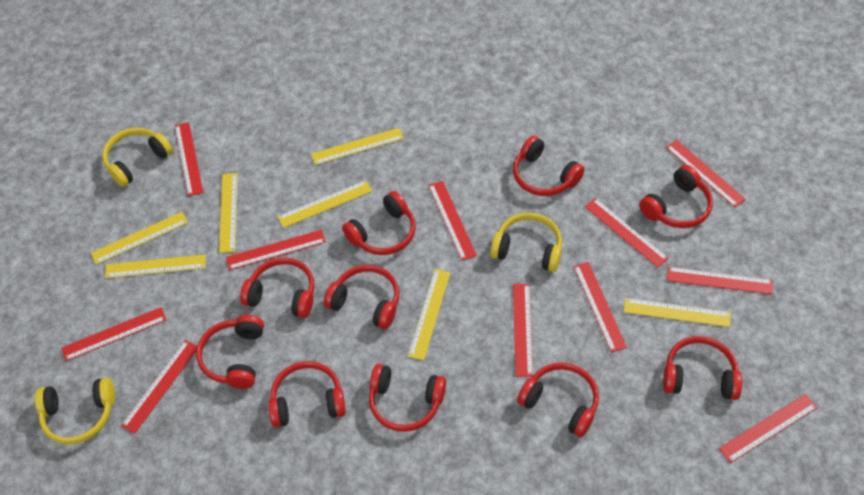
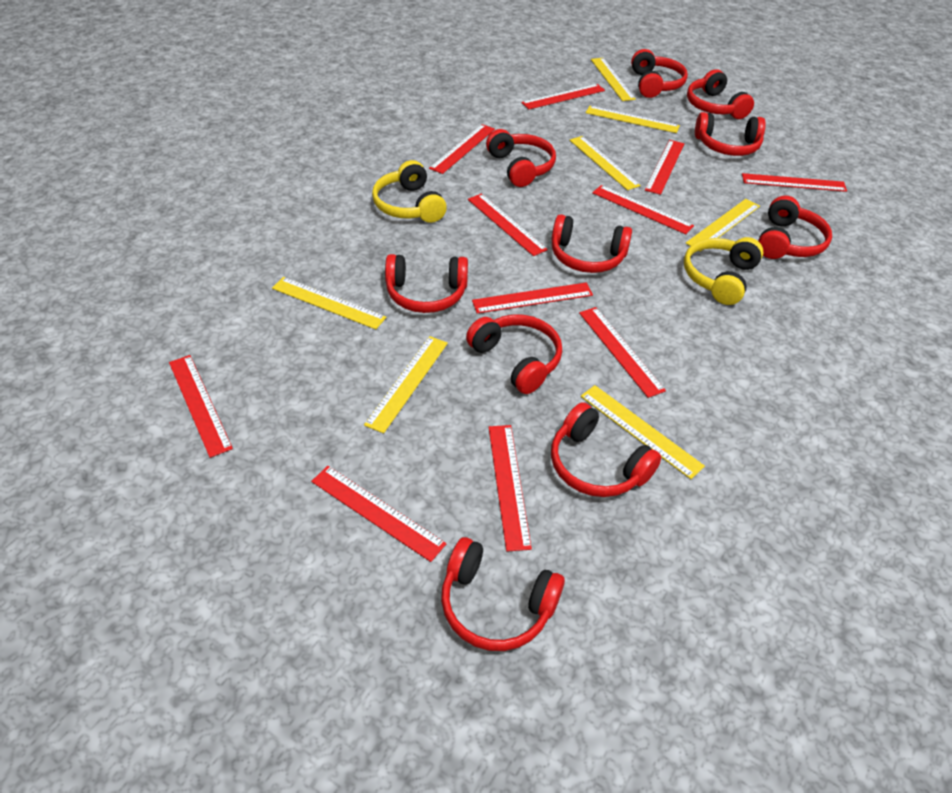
yellow headphones: 3 -> 2

